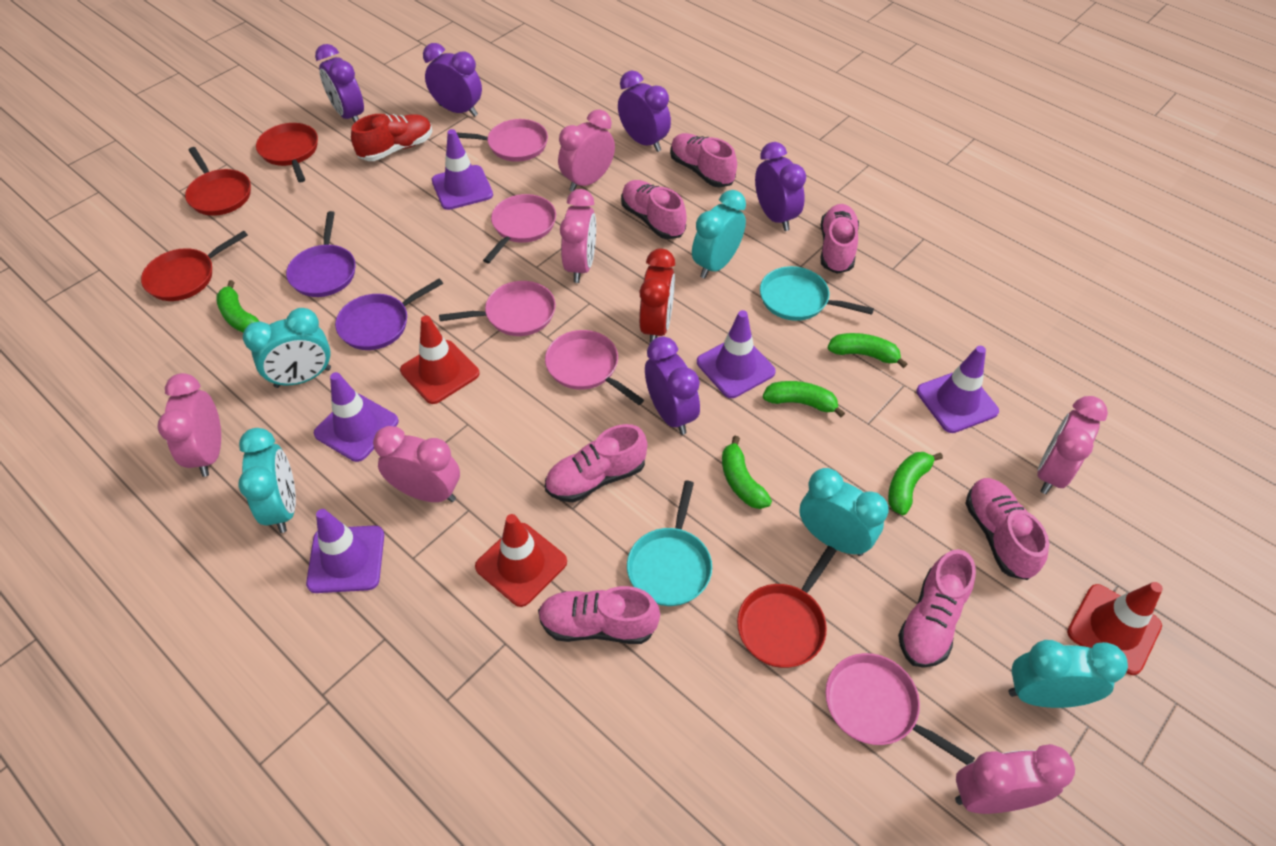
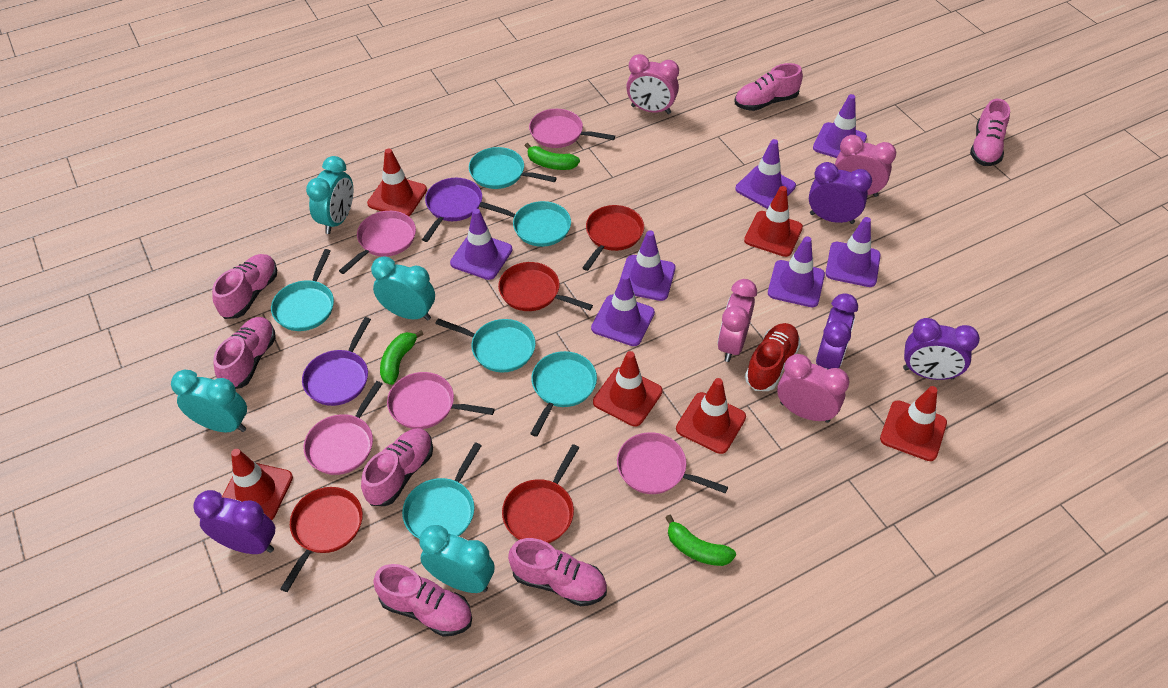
green banana: 5 -> 3
pink clock: 6 -> 4
purple clock: 5 -> 4
purple traffic cone: 5 -> 7
red clock: 1 -> 0
red traffic cone: 3 -> 6
turquoise clock: 5 -> 4
turquoise pan: 2 -> 6

